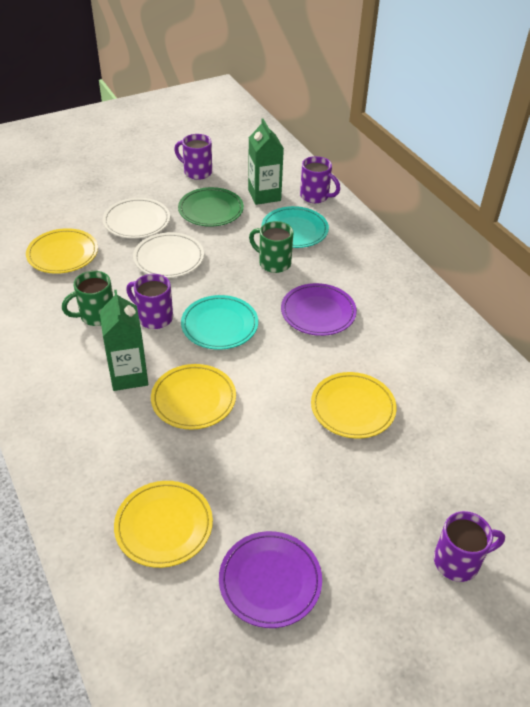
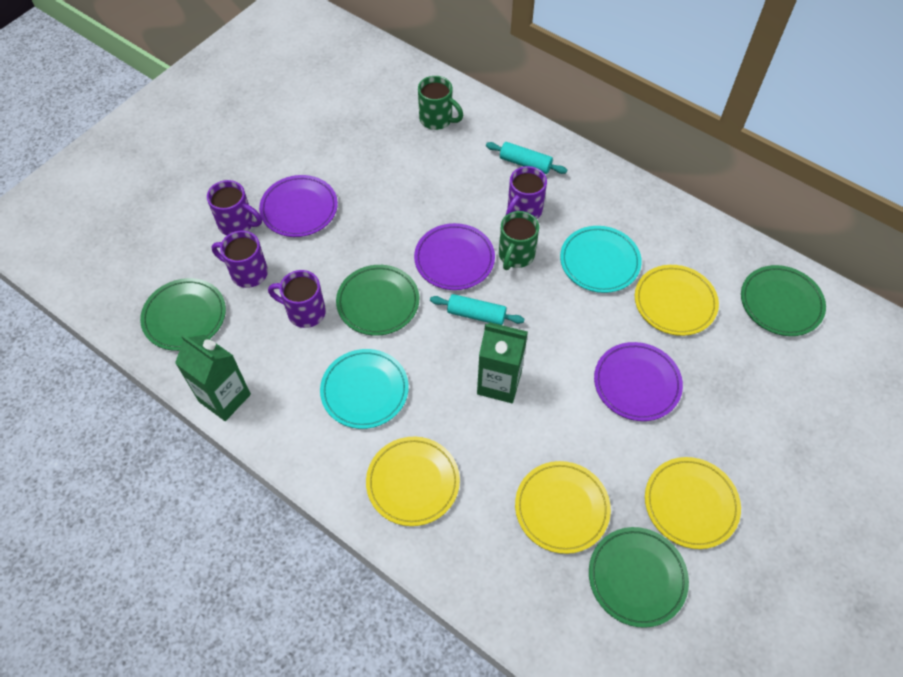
green plate: 1 -> 4
purple plate: 2 -> 3
turquoise rolling pin: 0 -> 2
white plate: 2 -> 0

